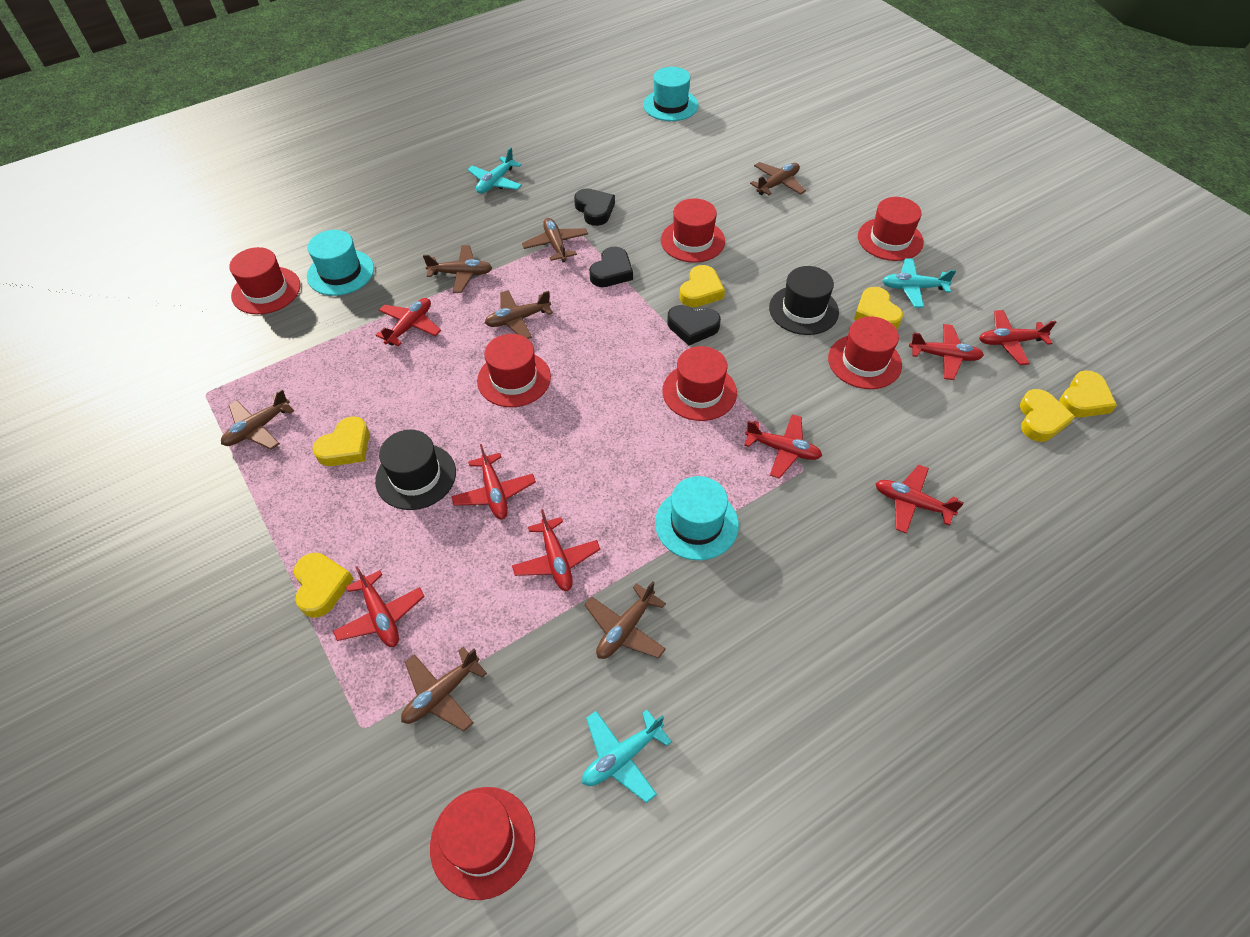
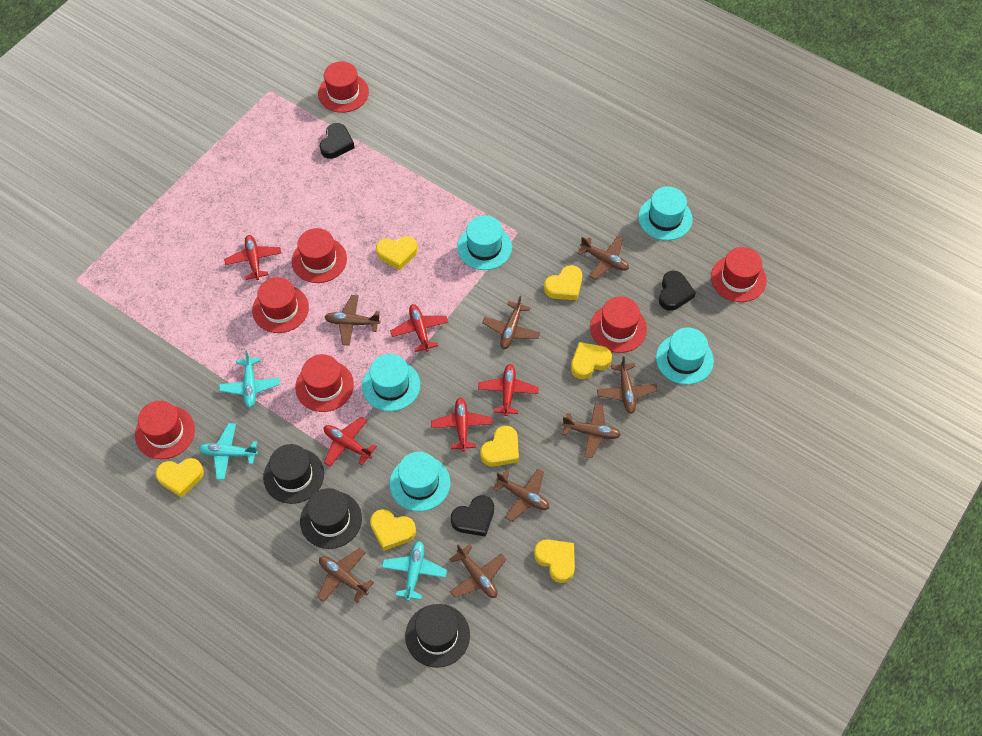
black hat: 2 -> 3
brown plane: 7 -> 8
red plane: 8 -> 5
turquoise hat: 3 -> 5
yellow heart: 6 -> 7

